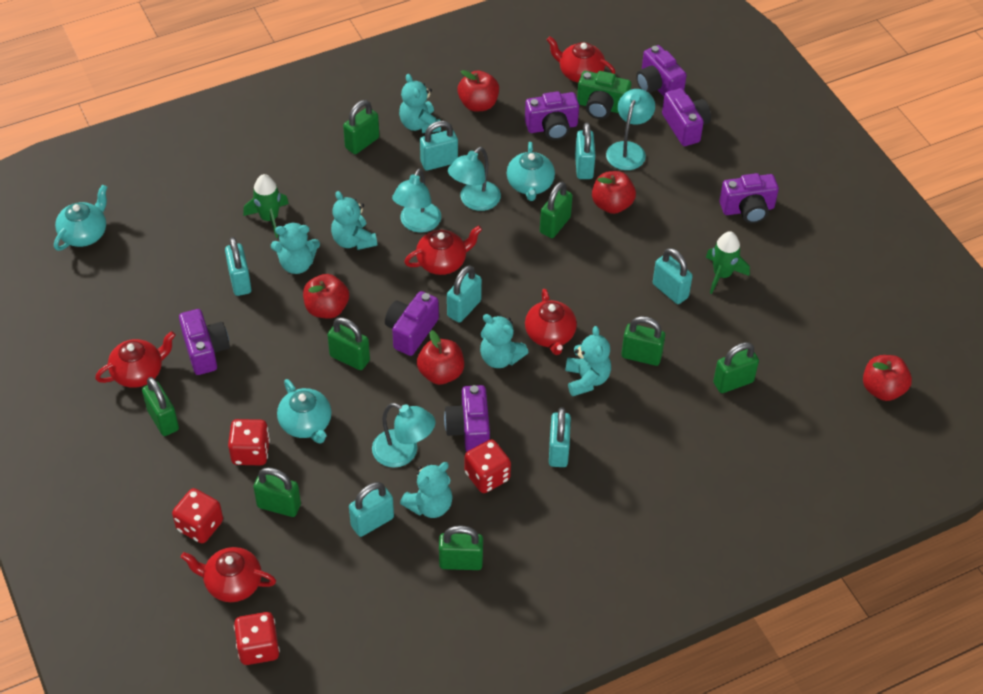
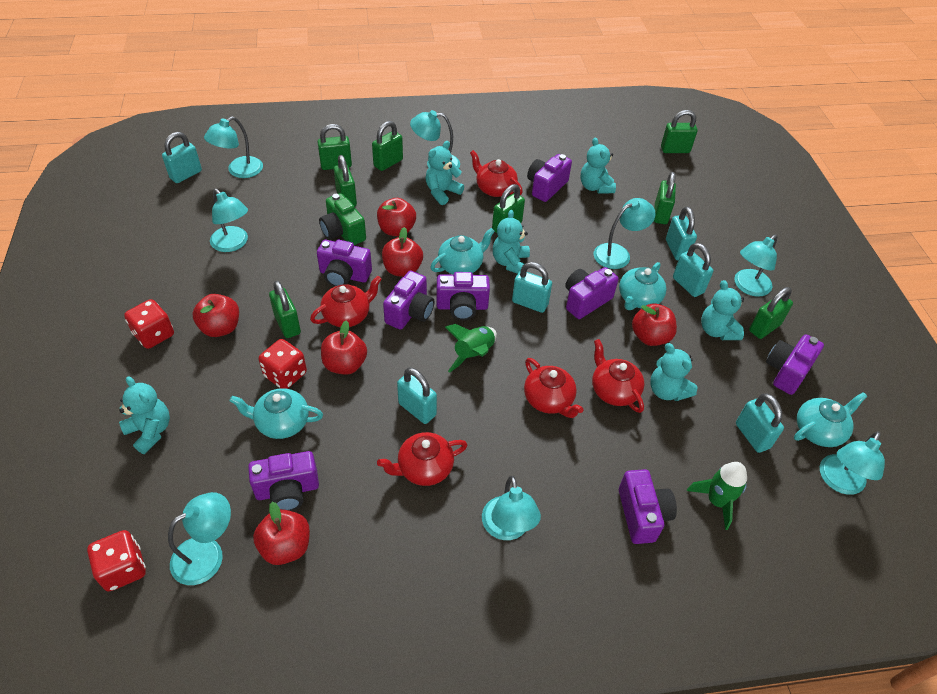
purple camera: 7 -> 8
red apple: 5 -> 6
red dice: 4 -> 3
turquoise lamp: 4 -> 8
turquoise padlock: 7 -> 6
turquoise teapot: 3 -> 4

